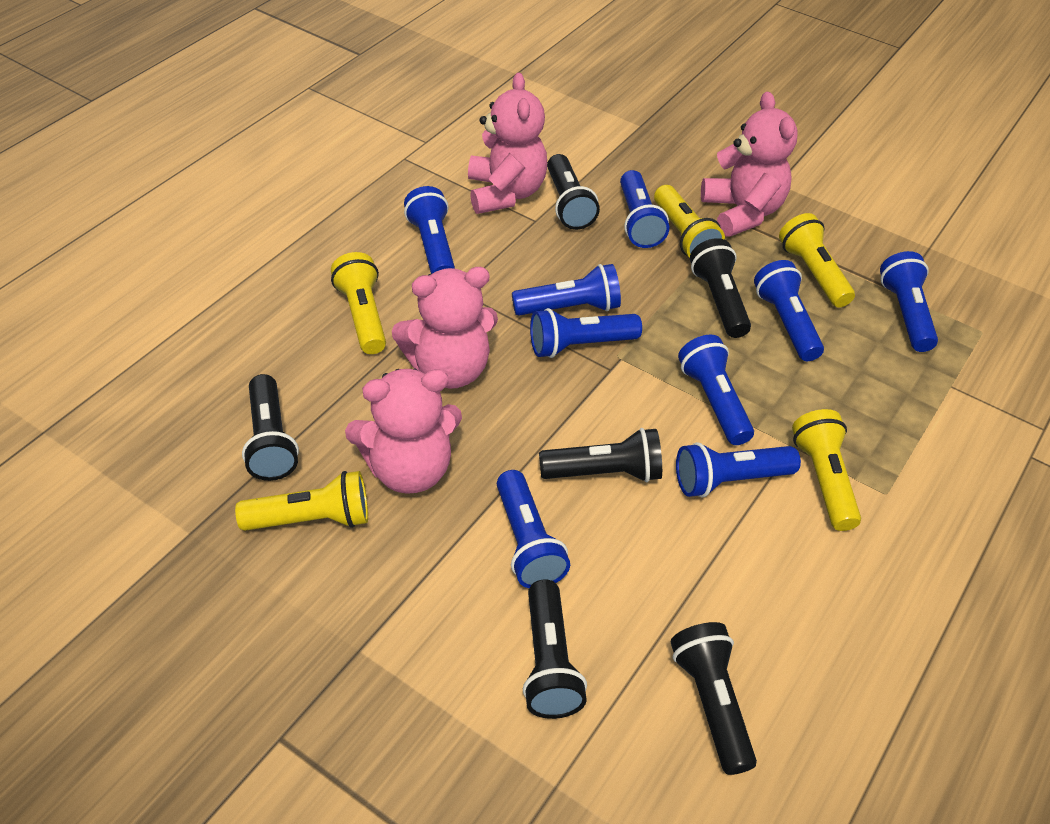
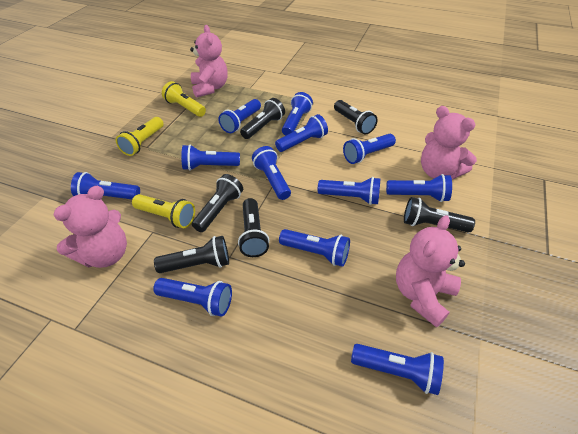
blue flashlight: 9 -> 12
yellow flashlight: 5 -> 3

